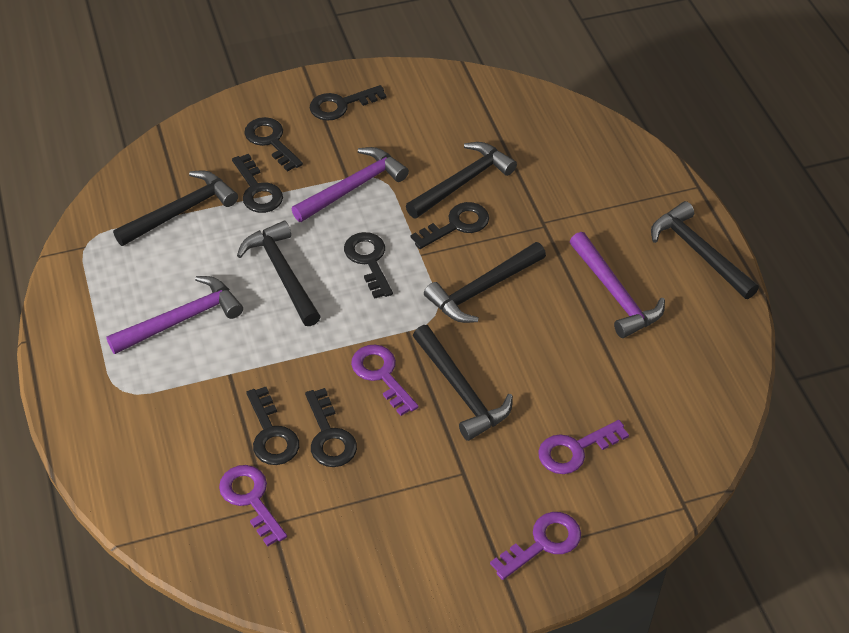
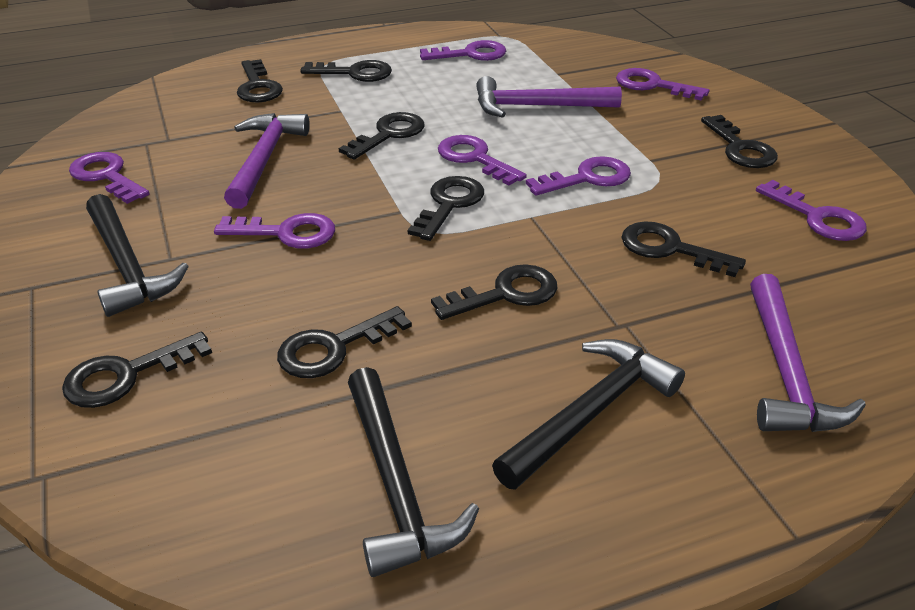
black hammer: 6 -> 3
black key: 7 -> 9
purple key: 4 -> 7

